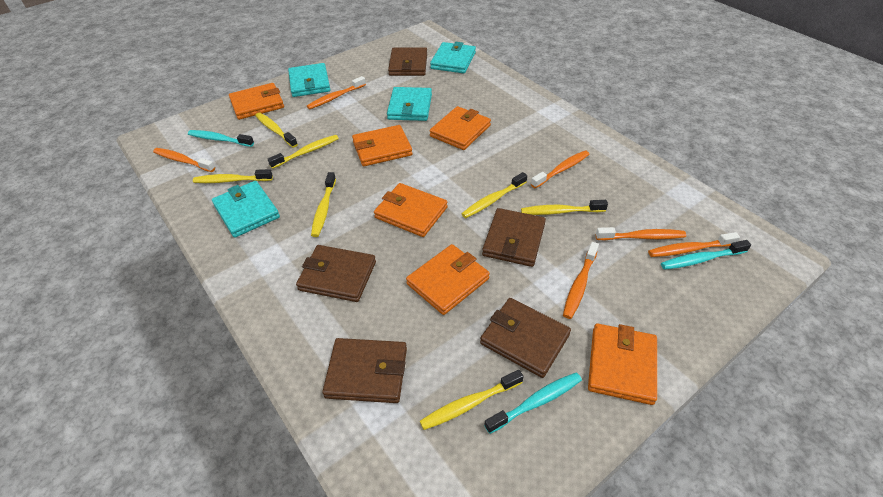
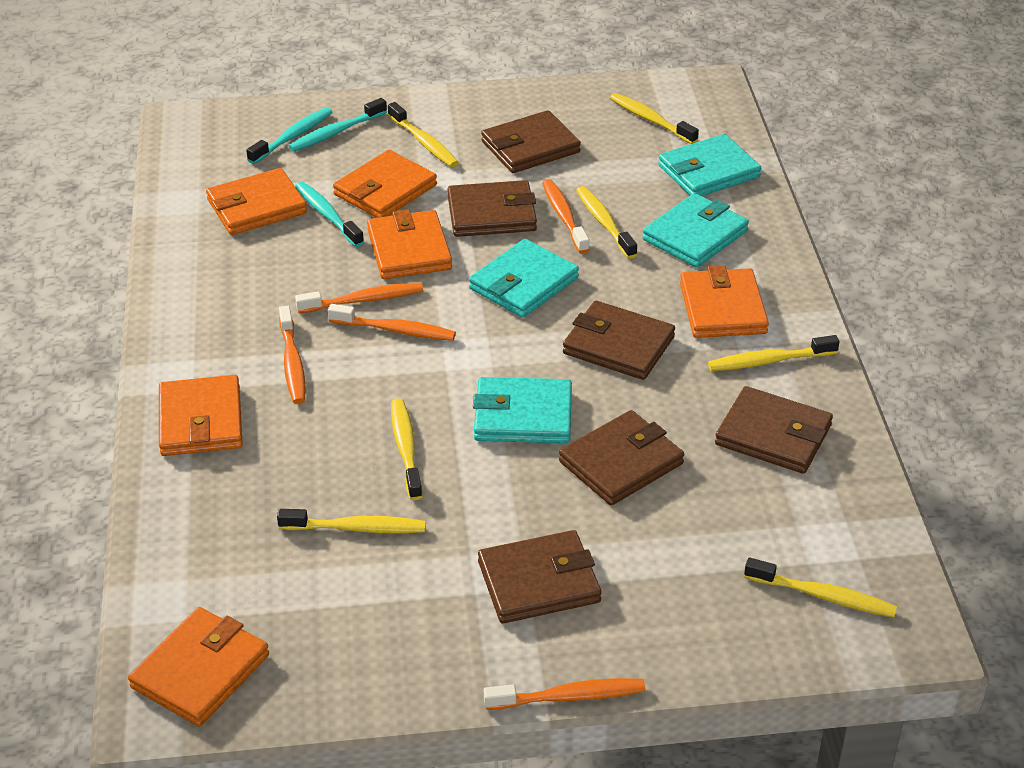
brown wallet: 5 -> 6
orange toothbrush: 6 -> 5

